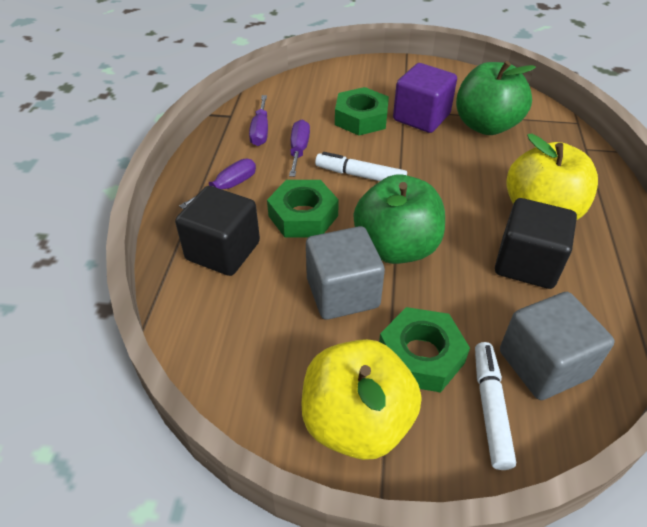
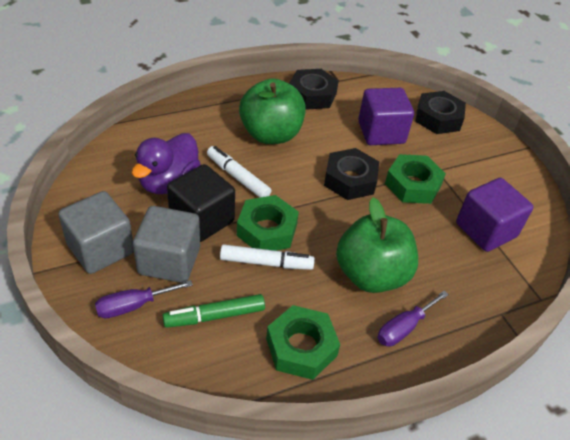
black cube: 2 -> 1
black nut: 0 -> 3
green marker: 0 -> 1
purple cube: 1 -> 2
purple duck: 0 -> 1
purple screwdriver: 3 -> 2
yellow apple: 2 -> 0

